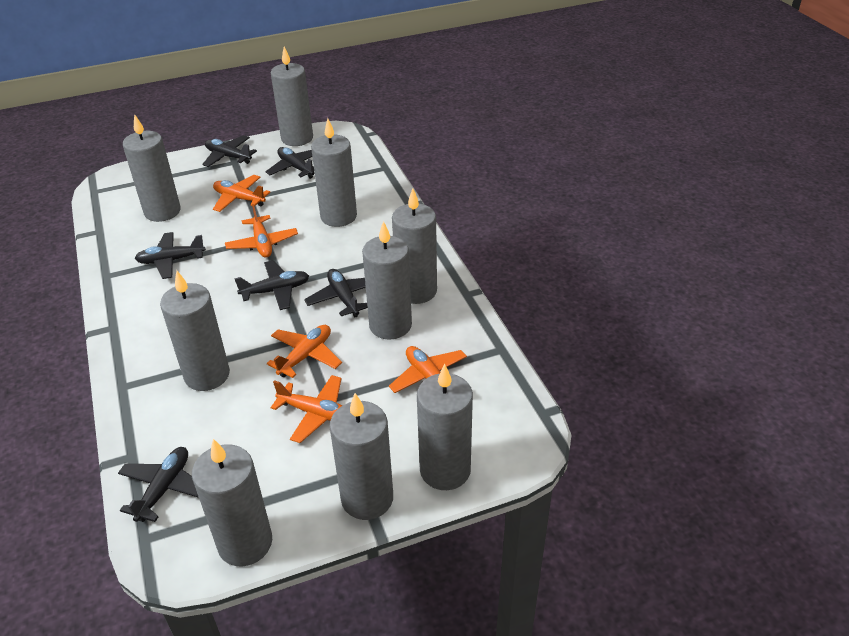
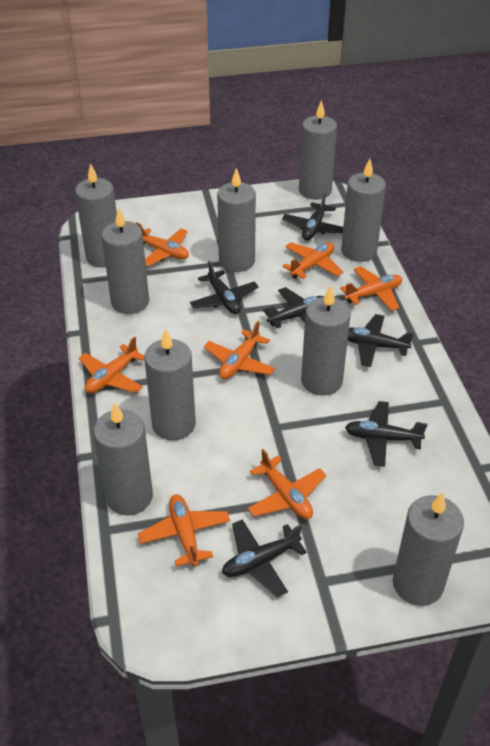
orange plane: 5 -> 7

